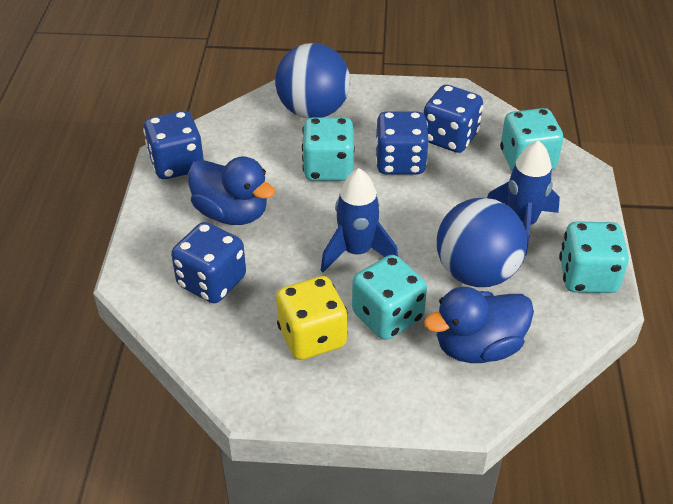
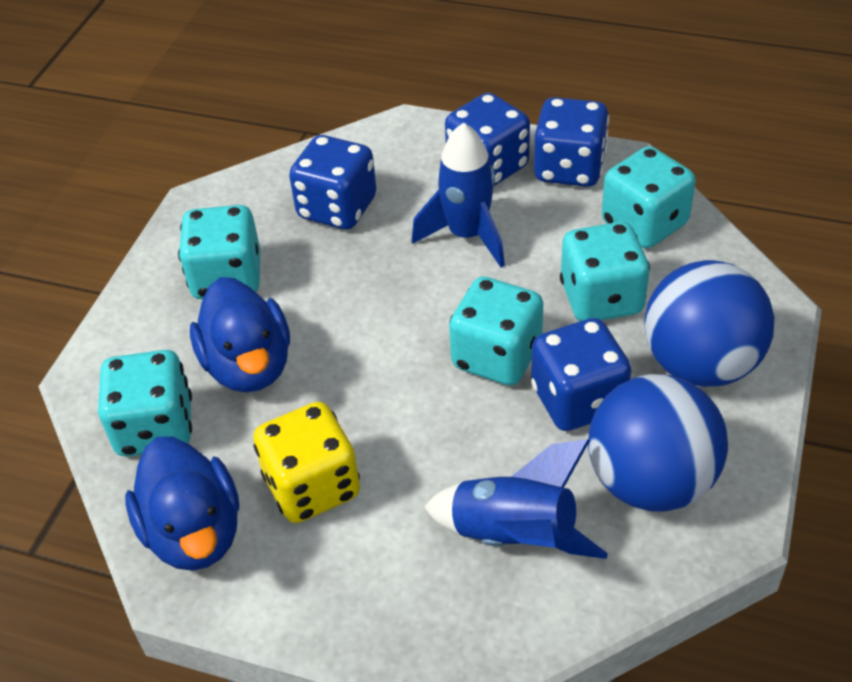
turquoise dice: 4 -> 5

